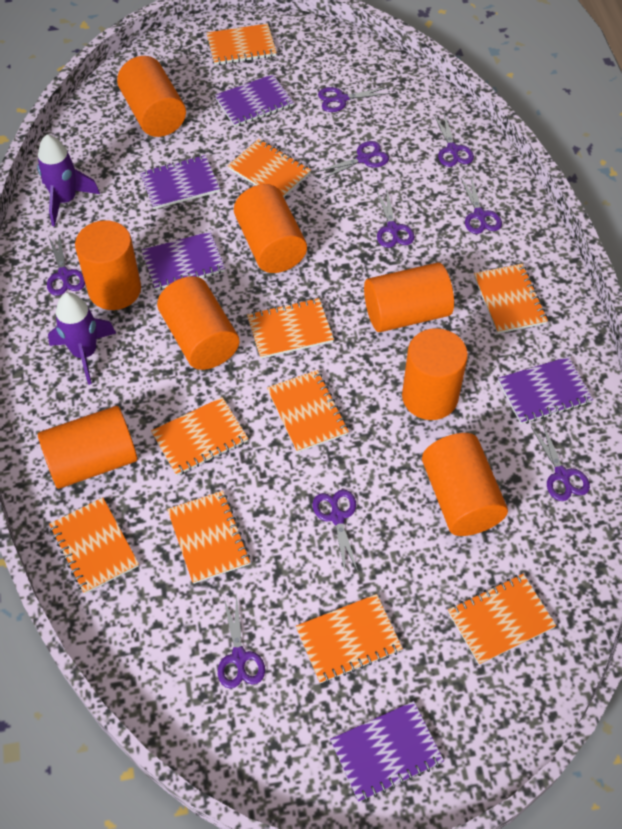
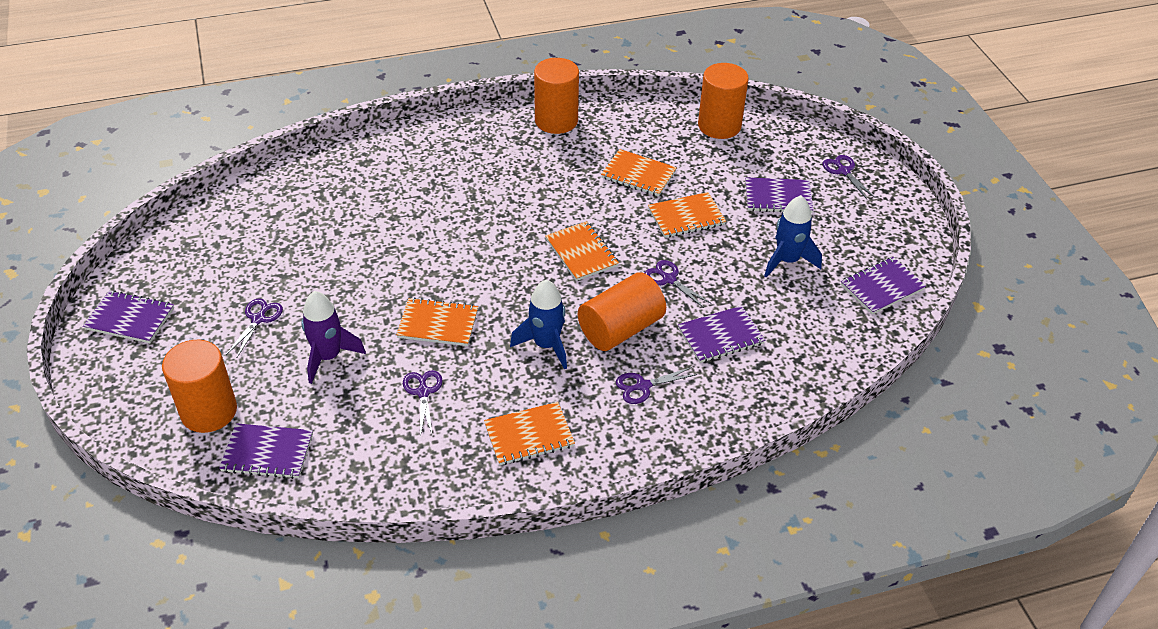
blue rocket: 0 -> 2
orange cylinder: 8 -> 4
orange notebook: 10 -> 5
purple rocket: 2 -> 1
purple scissors: 9 -> 5

